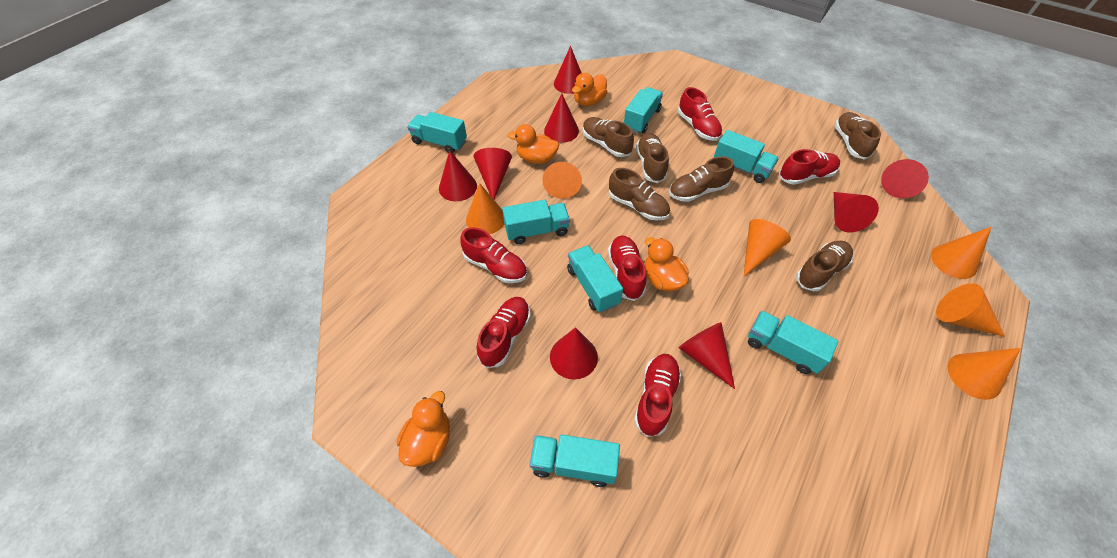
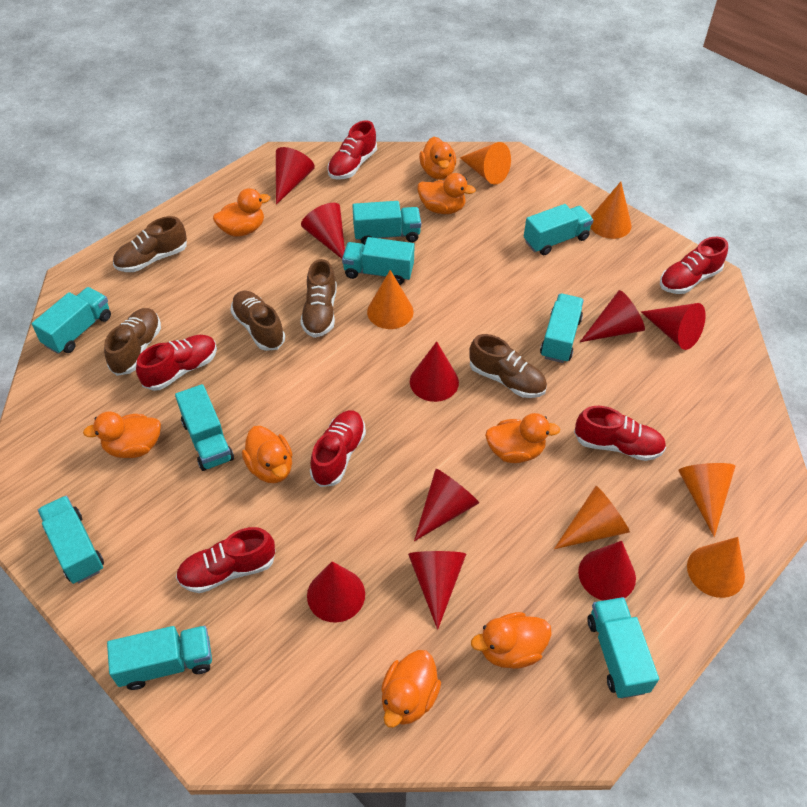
brown shoe: 6 -> 5
orange duck: 4 -> 8
red cone: 8 -> 9
turquoise truck: 7 -> 9

